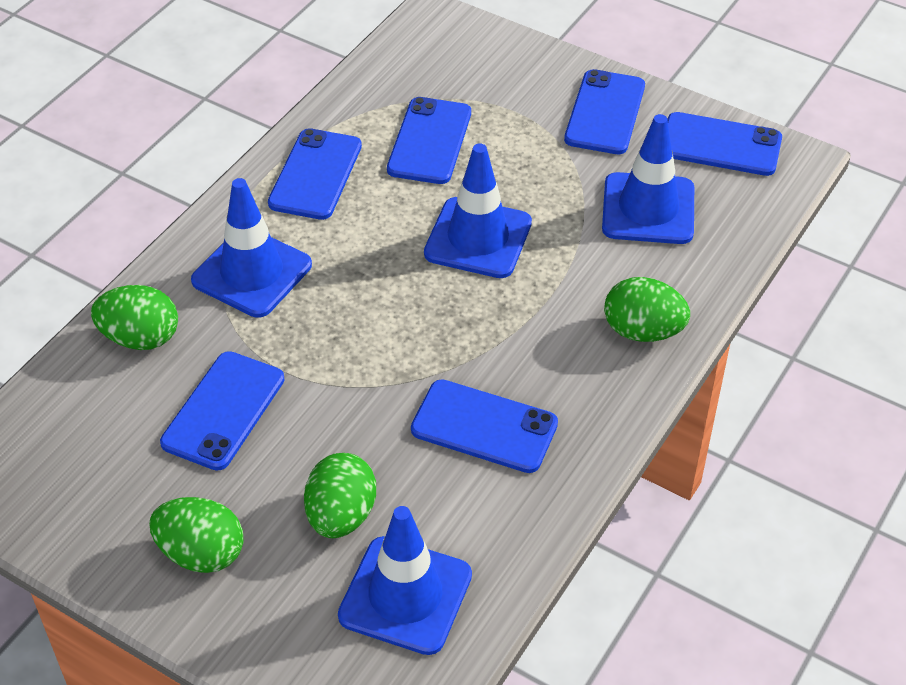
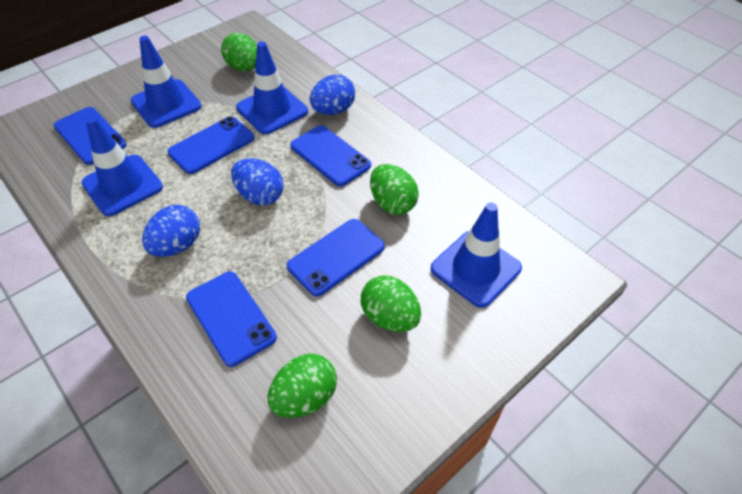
blue egg: 0 -> 3
blue phone: 6 -> 5

